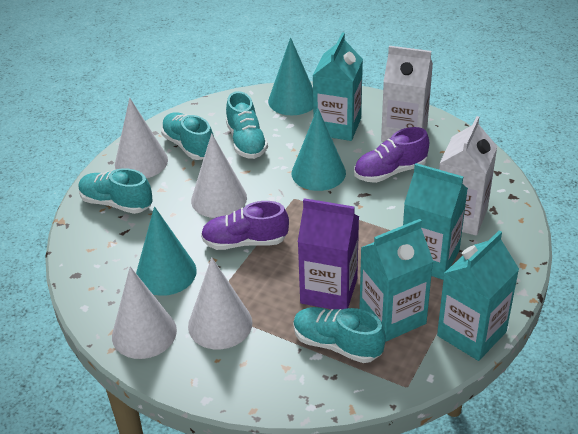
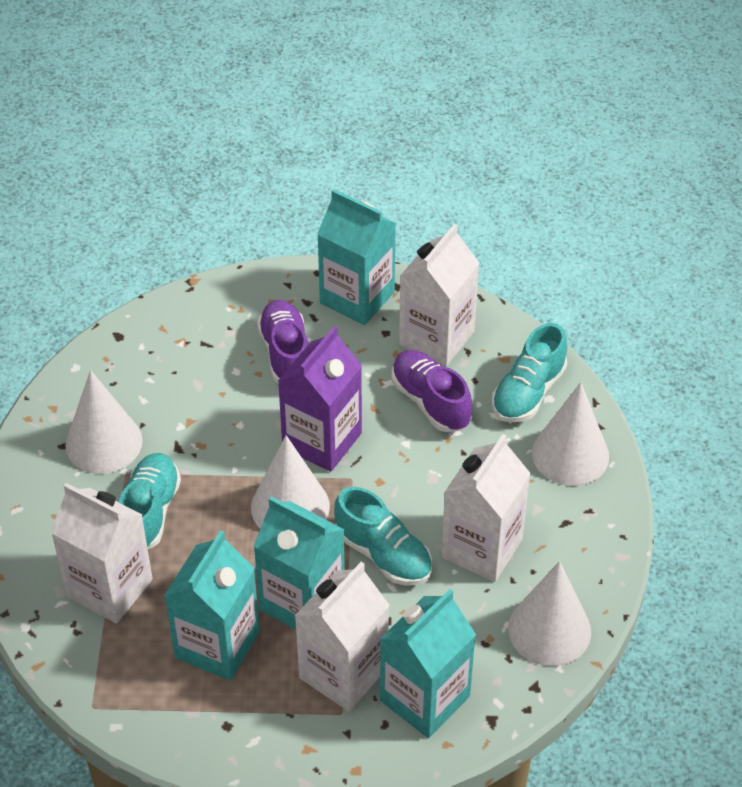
turquoise cone: 3 -> 0
turquoise shoe: 4 -> 3
white carton: 2 -> 4

